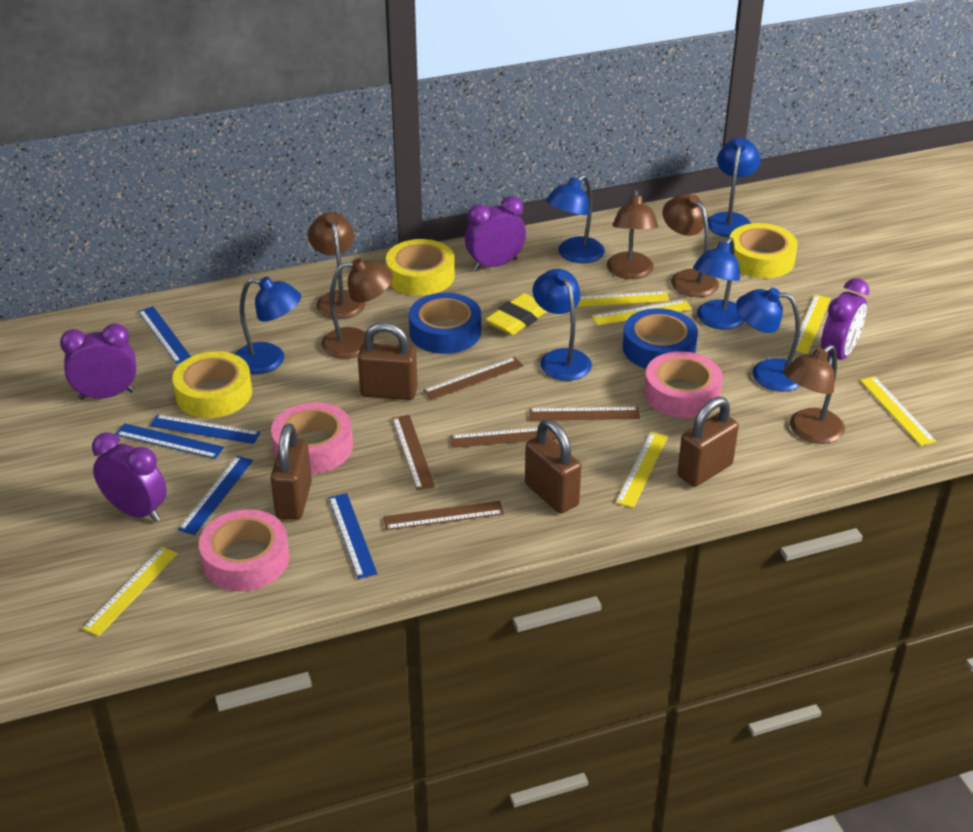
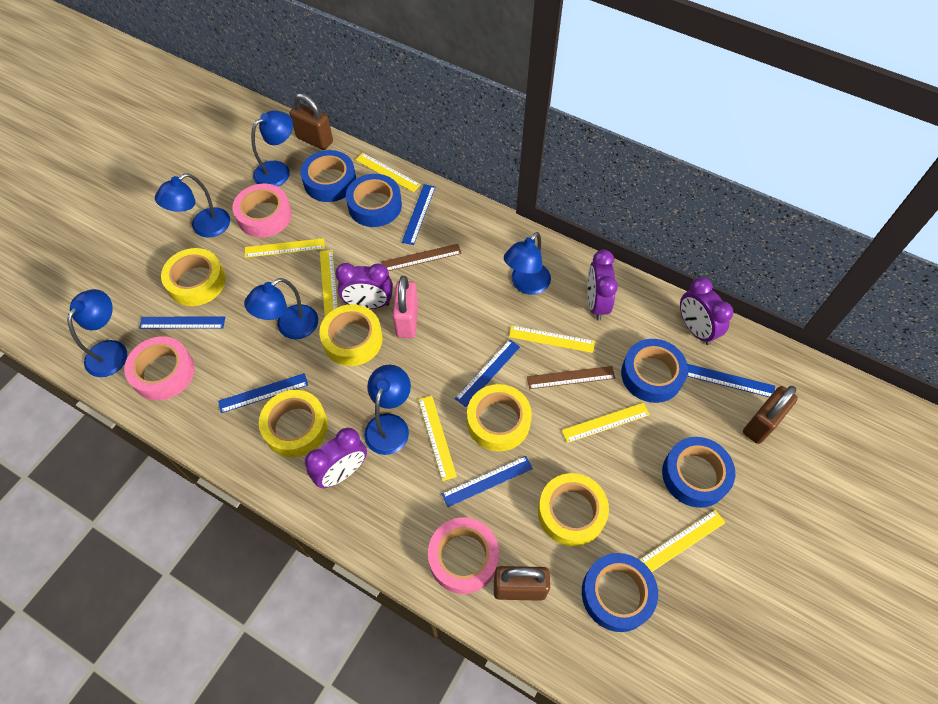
blue ruler: 5 -> 6
blue tape: 2 -> 5
brown lamp: 5 -> 0
brown padlock: 4 -> 3
brown ruler: 5 -> 2
pink padlock: 0 -> 1
yellow eraser: 1 -> 0
yellow ruler: 6 -> 7
yellow tape: 3 -> 5

